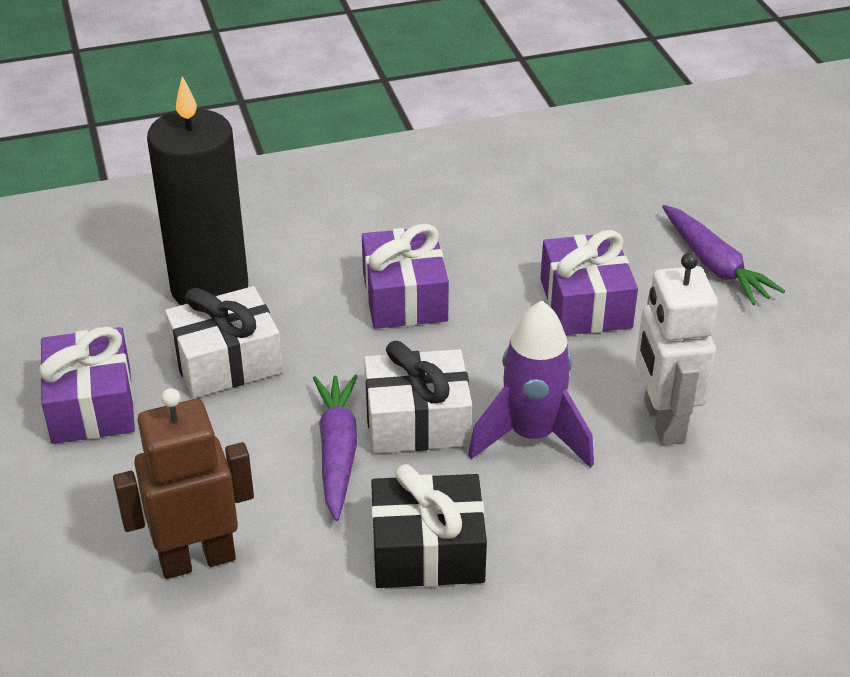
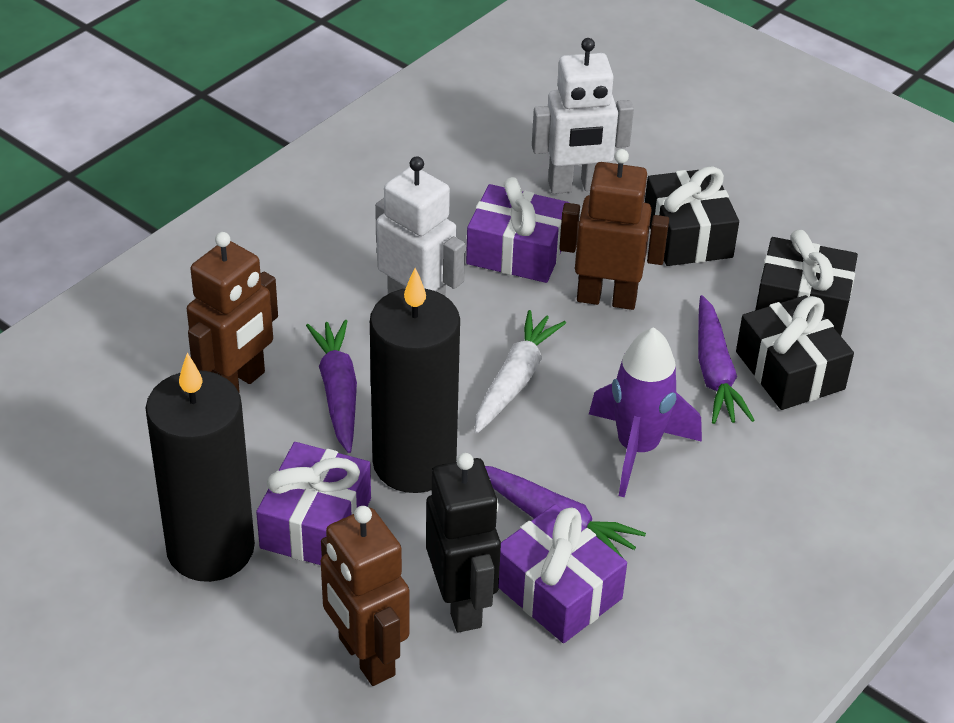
black candle: 1 -> 2
black gift: 1 -> 3
black robot: 0 -> 1
brown robot: 1 -> 3
purple carrot: 2 -> 3
white carrot: 0 -> 1
white gift: 2 -> 0
white robot: 1 -> 2

